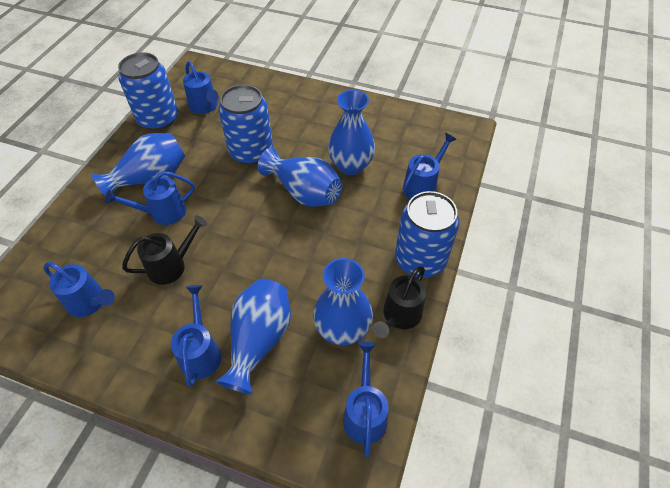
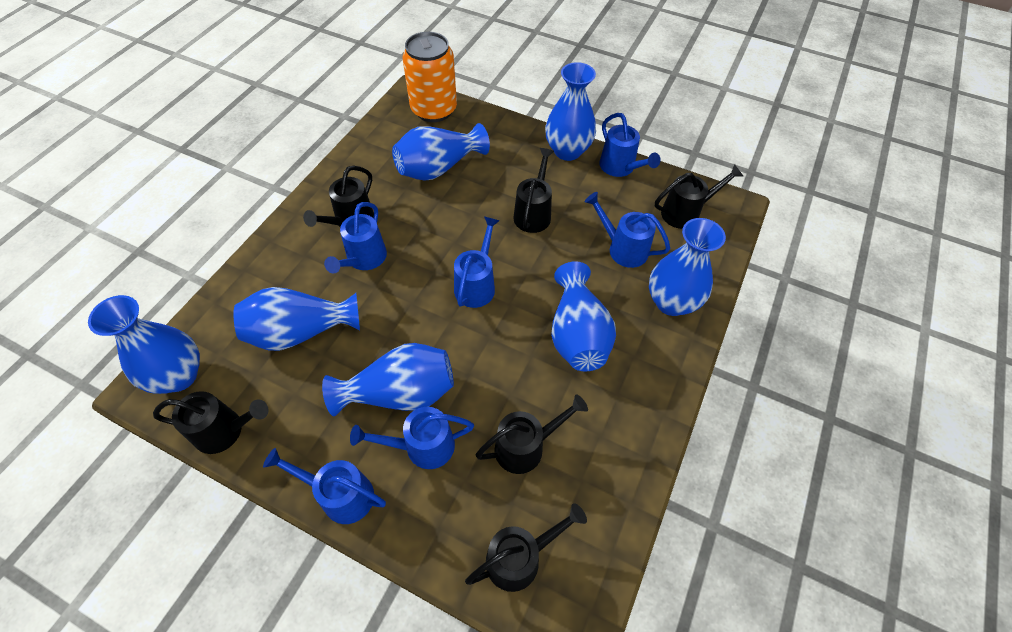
black watering can: 2 -> 6
blue can: 3 -> 0
blue vase: 5 -> 7
orange can: 0 -> 1

